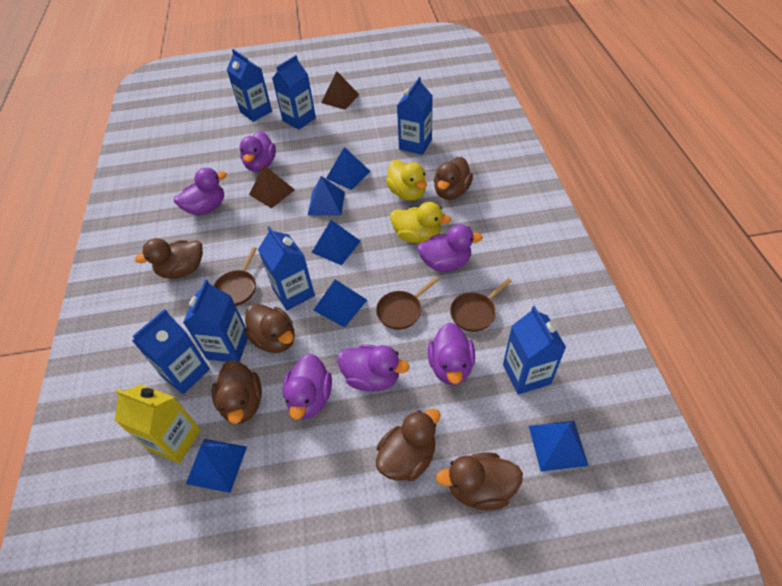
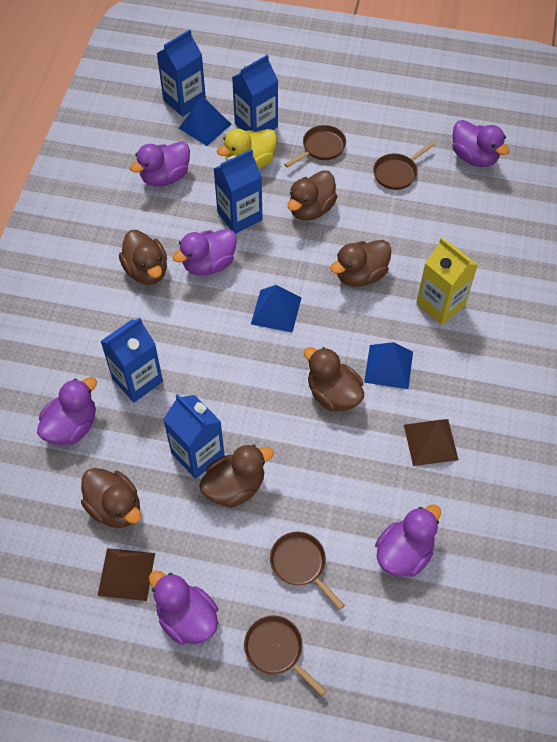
blue carton: 7 -> 5
blue pyramid: 6 -> 3
brown pan: 3 -> 4
yellow duck: 2 -> 1

